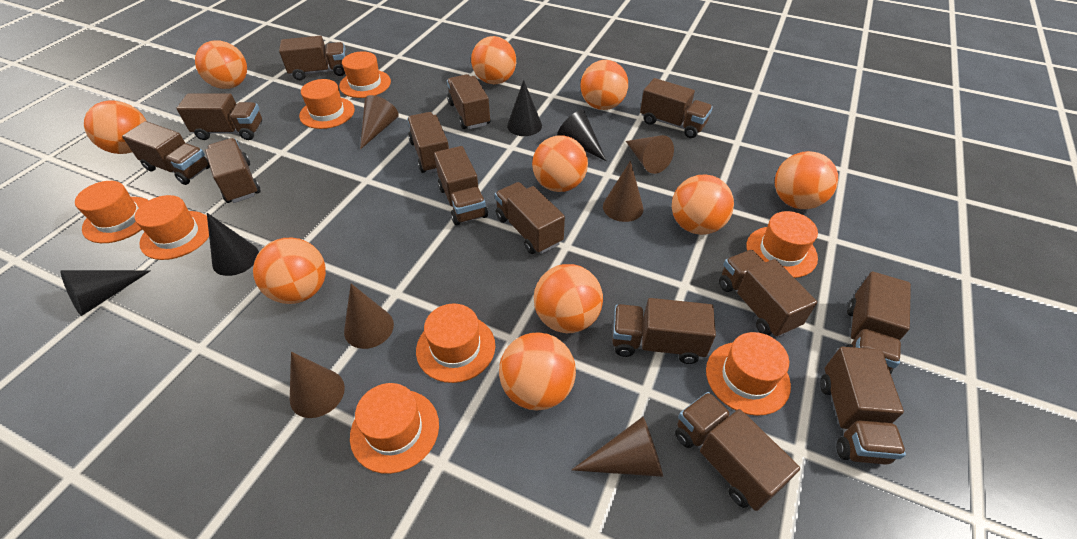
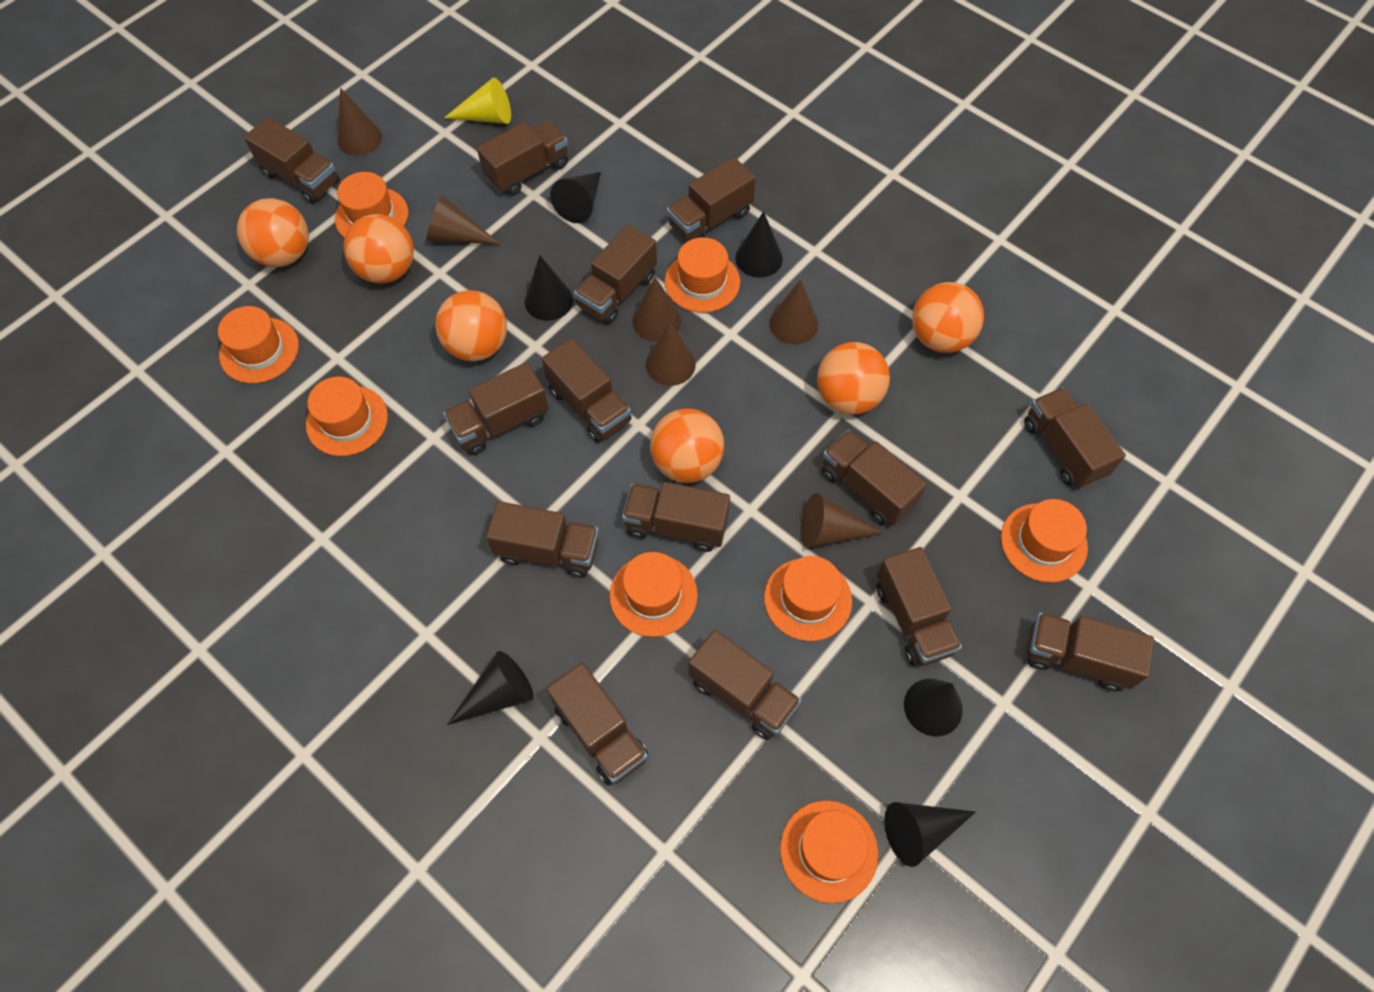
black cone: 4 -> 6
orange ball: 10 -> 6
yellow cone: 0 -> 1

